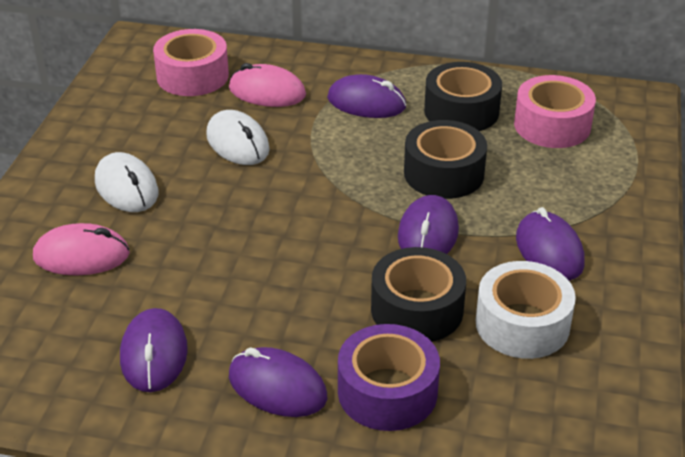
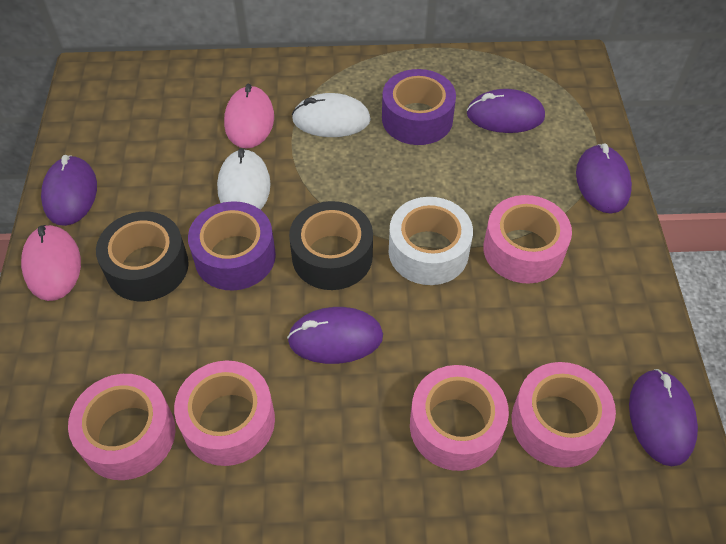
black tape: 3 -> 2
pink tape: 2 -> 5
purple tape: 1 -> 2

